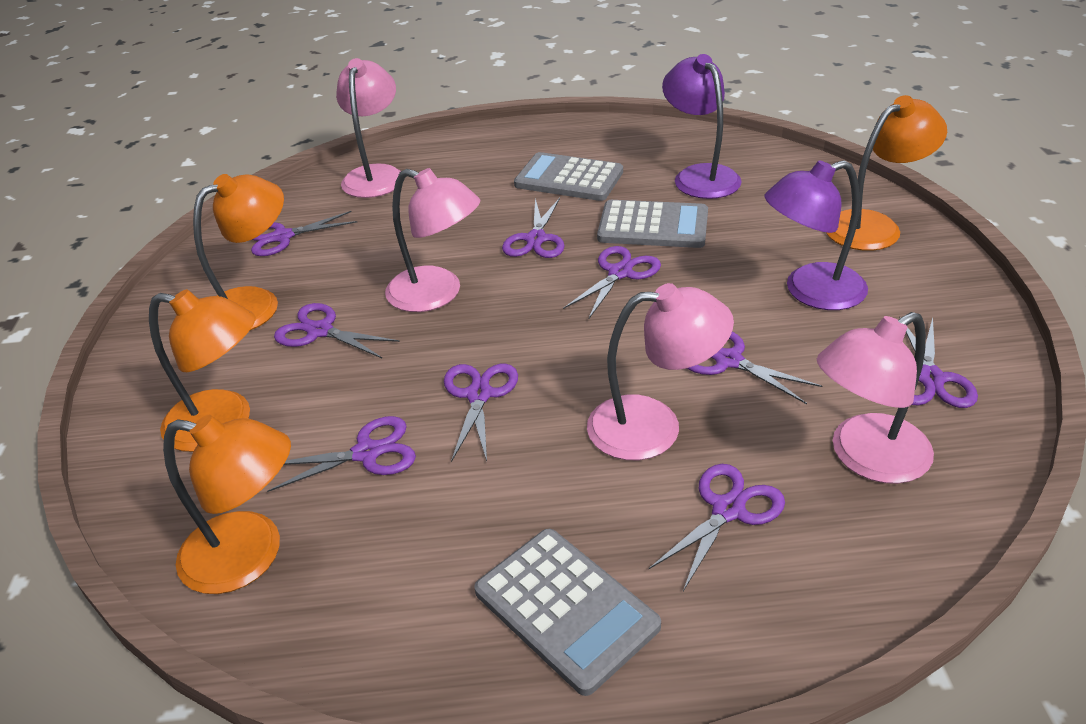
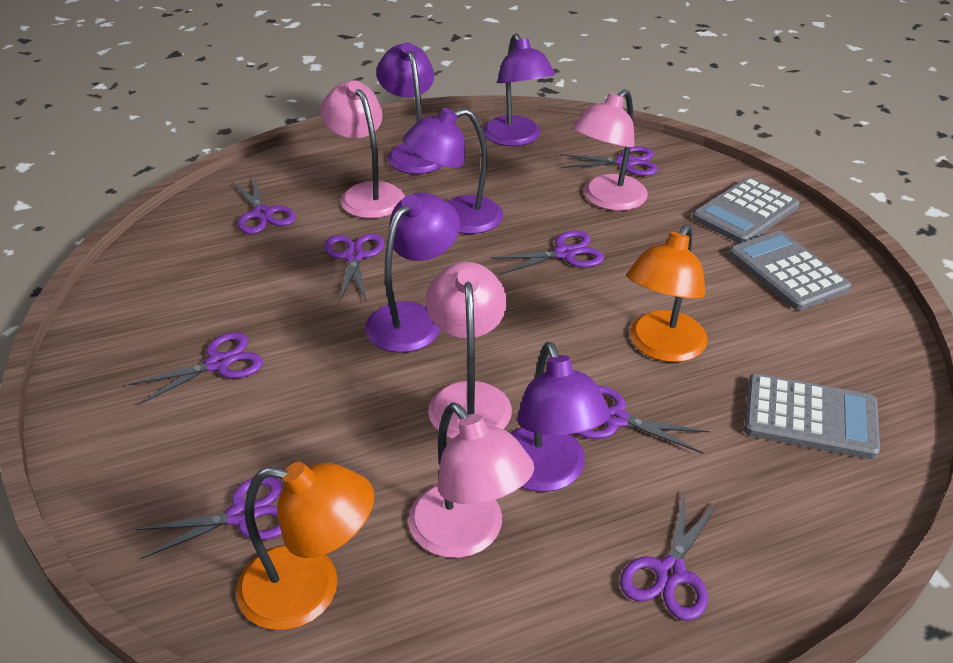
orange lamp: 4 -> 2
purple lamp: 2 -> 5
purple scissors: 9 -> 8

